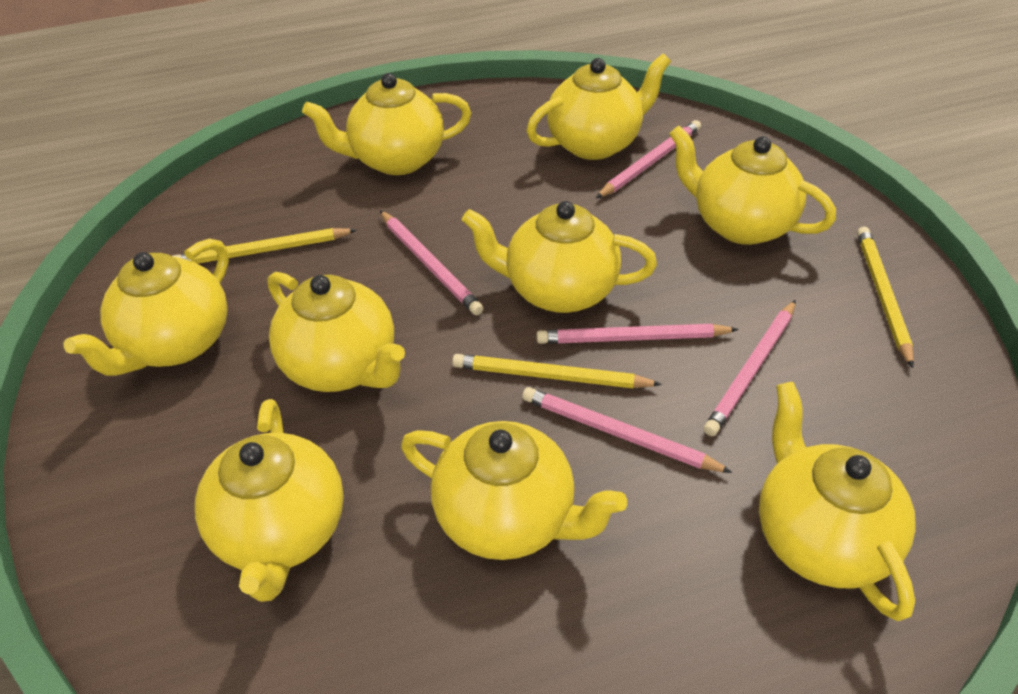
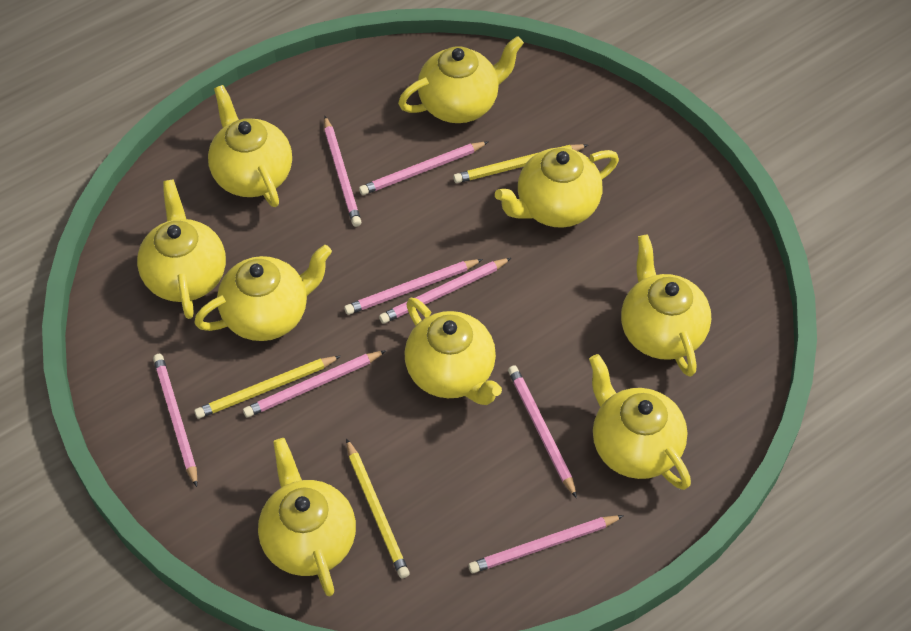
pink pencil: 5 -> 8

